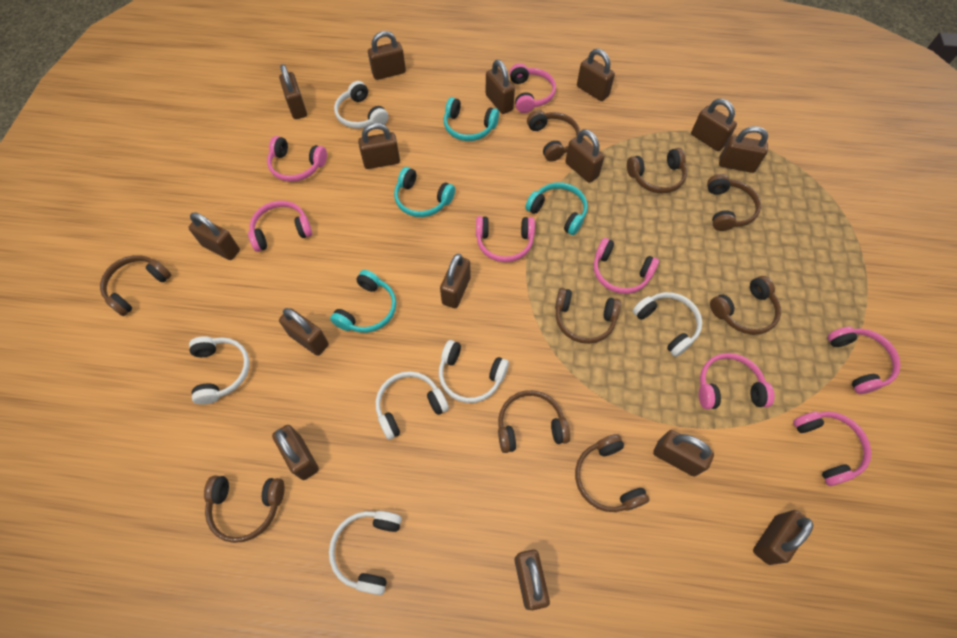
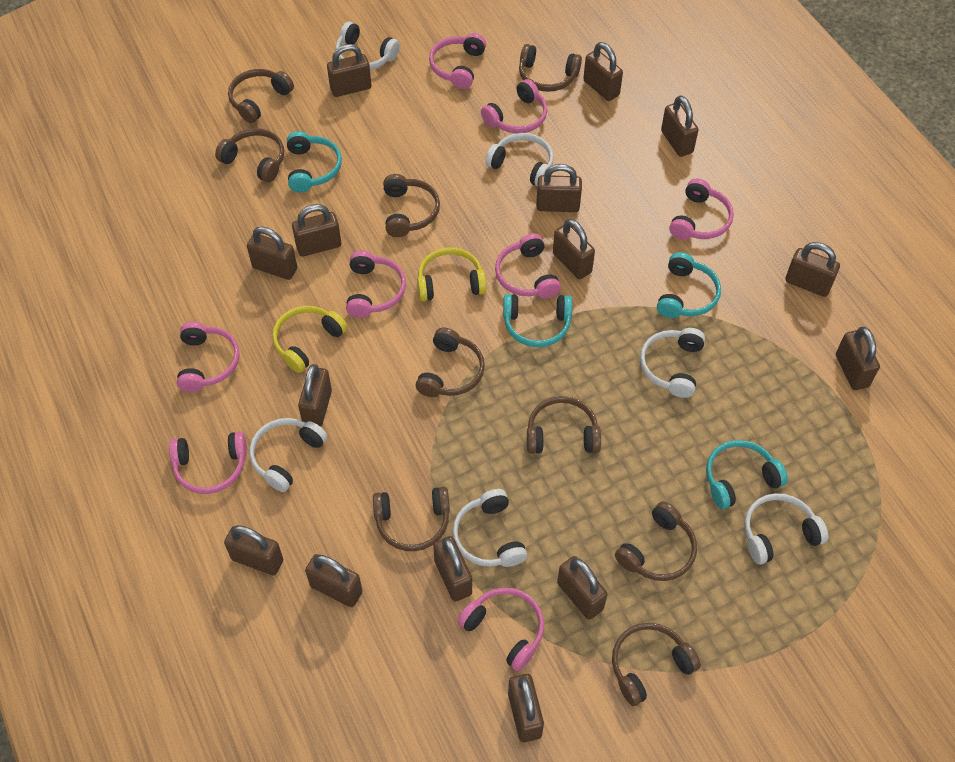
yellow headphones: 0 -> 2

